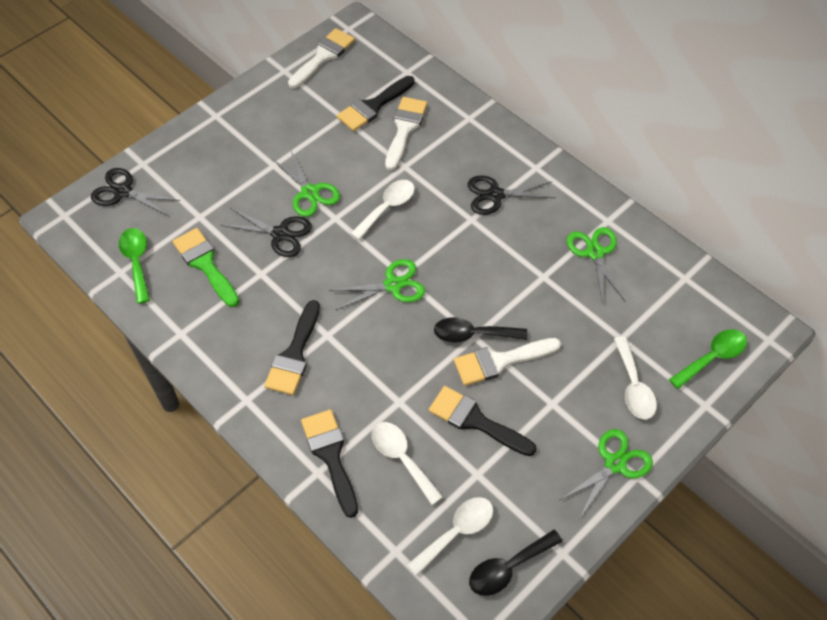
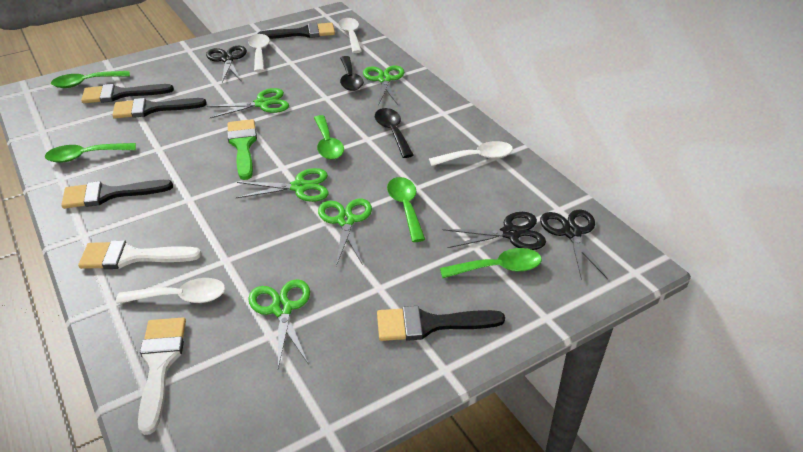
black brush: 4 -> 5
green scissors: 4 -> 5
green spoon: 2 -> 5
white brush: 3 -> 2

